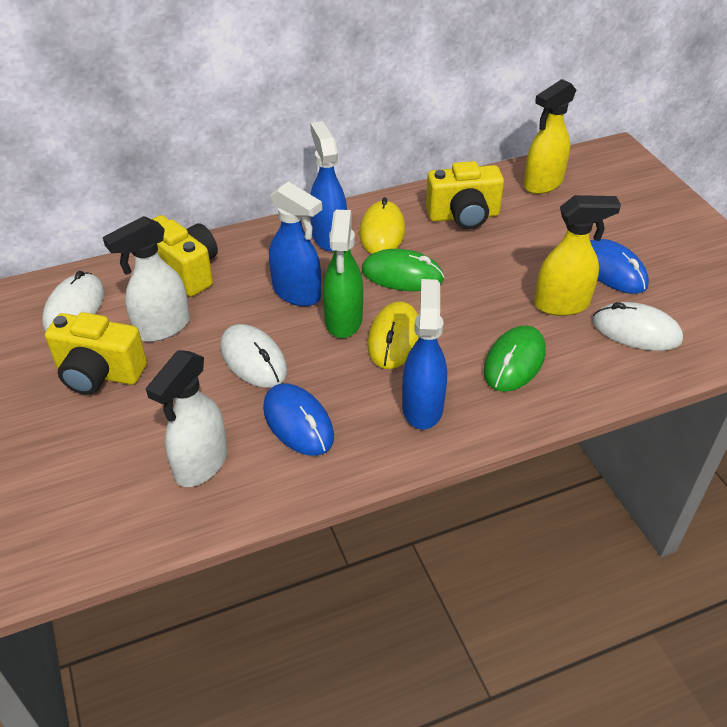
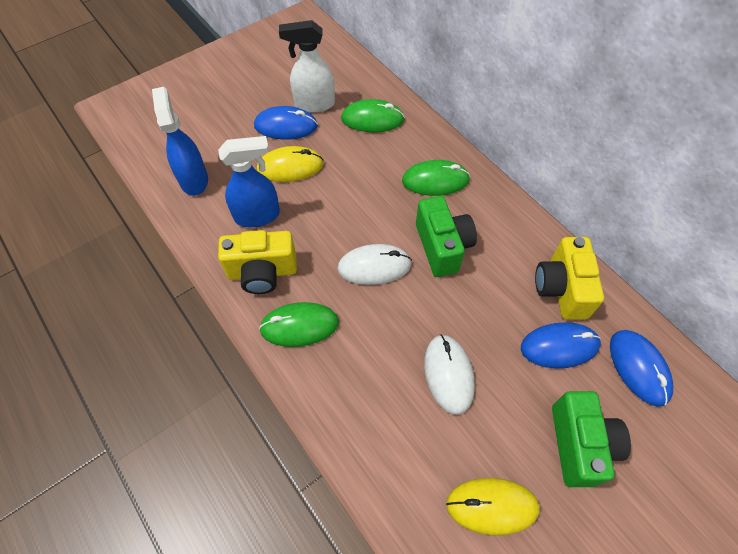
blue mouse: 2 -> 3
blue spray bottle: 3 -> 2
green camera: 0 -> 2
green mouse: 2 -> 3
green spray bottle: 1 -> 0
white mouse: 3 -> 2
white spray bottle: 2 -> 1
yellow camera: 3 -> 2
yellow spray bottle: 2 -> 0

